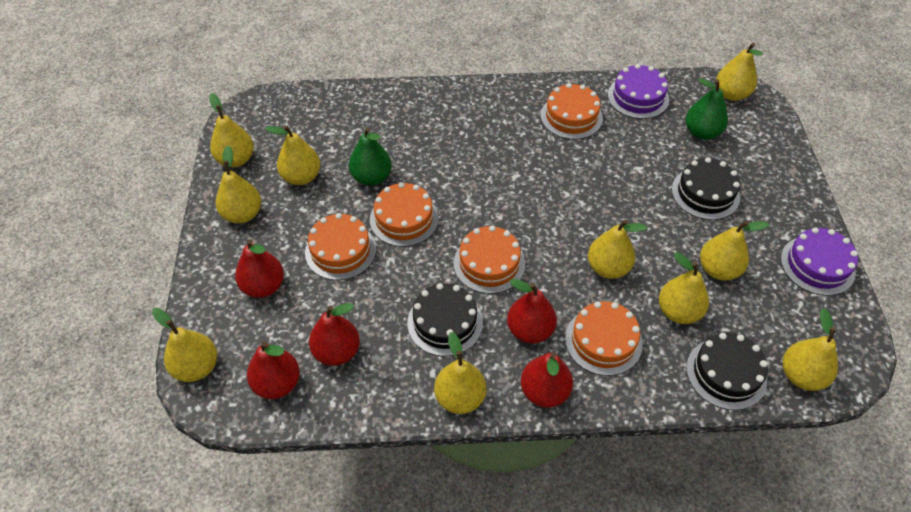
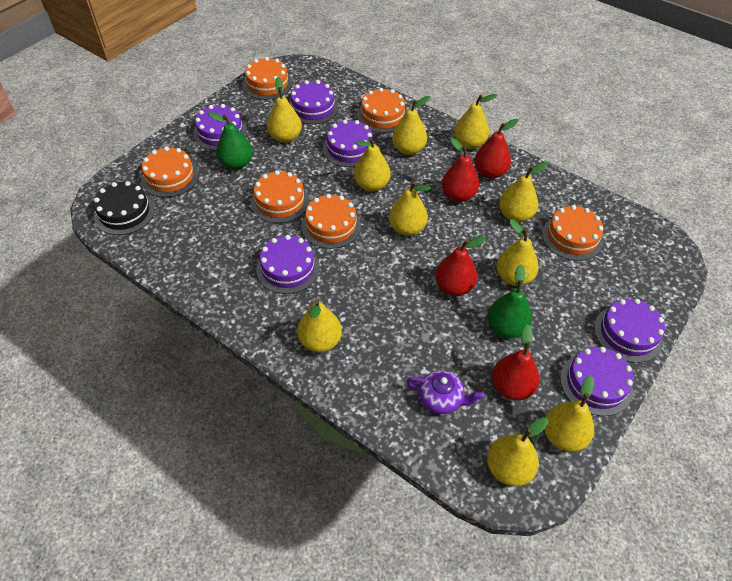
black cake: 3 -> 1
orange cake: 5 -> 6
purple cake: 2 -> 6
purple teapot: 0 -> 1
red pear: 5 -> 4

